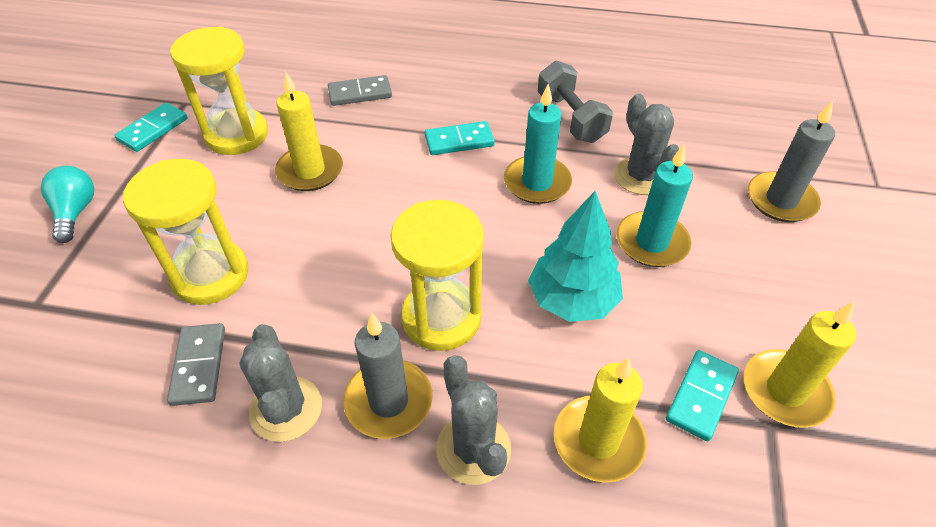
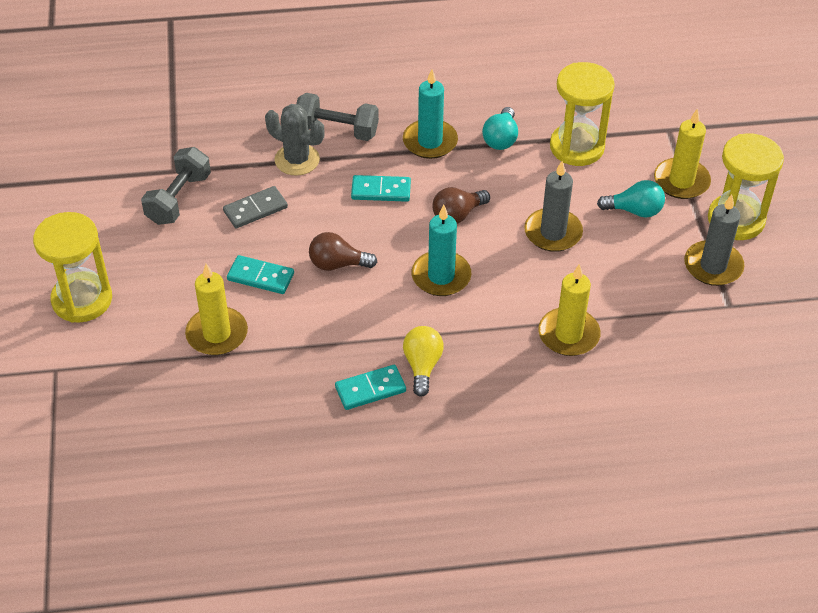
brown light bulb: 0 -> 2
grey cactus: 3 -> 1
grey domino: 2 -> 1
grey dumbbell: 1 -> 2
turquoise light bulb: 1 -> 2
turquoise tree: 1 -> 0
yellow light bulb: 0 -> 1

